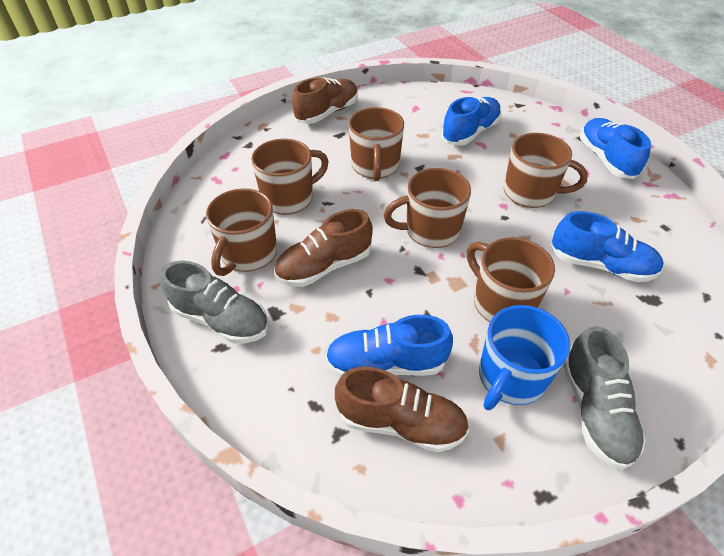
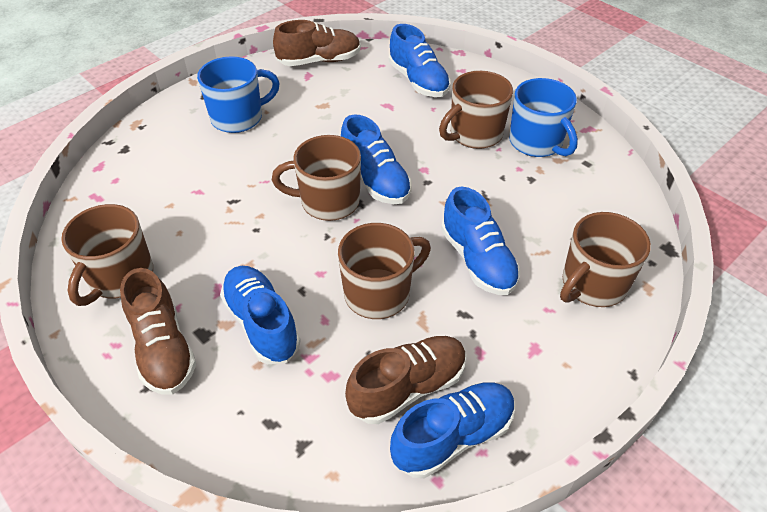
blue mug: 1 -> 2
blue shoe: 4 -> 5
brown mug: 6 -> 5
grey shoe: 2 -> 0

